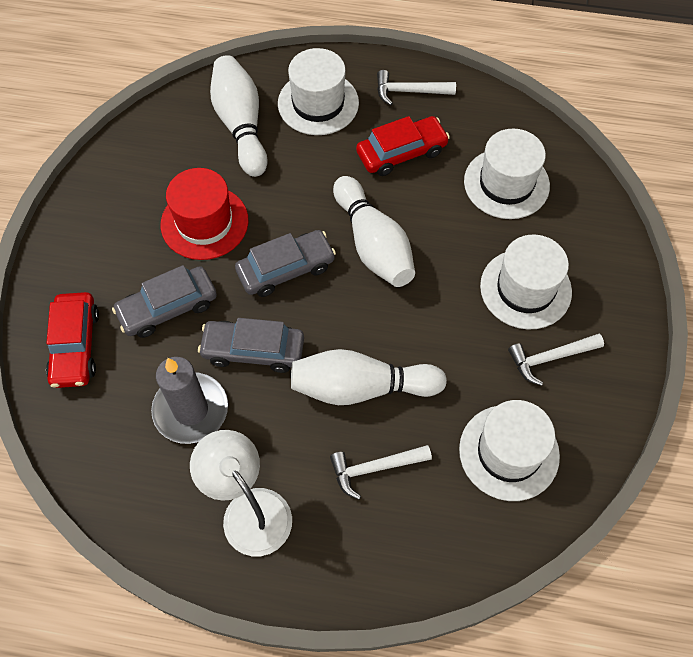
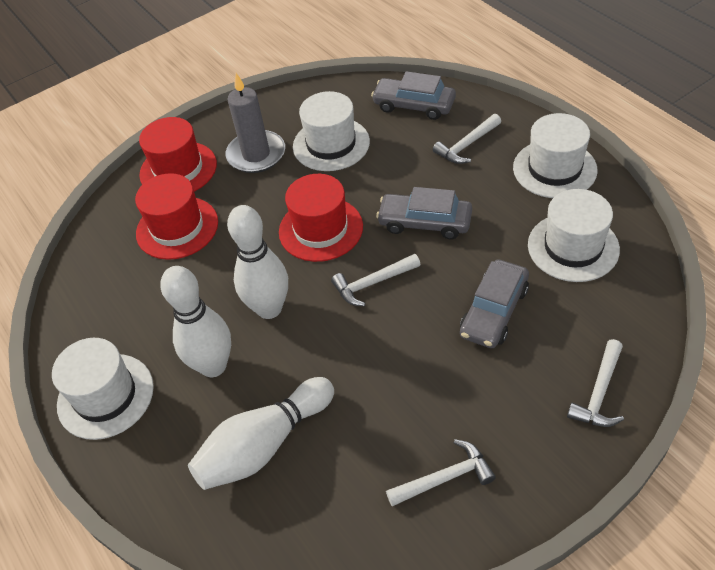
red car: 2 -> 0
red hat: 1 -> 3
white hammer: 3 -> 4
white lamp: 1 -> 0

